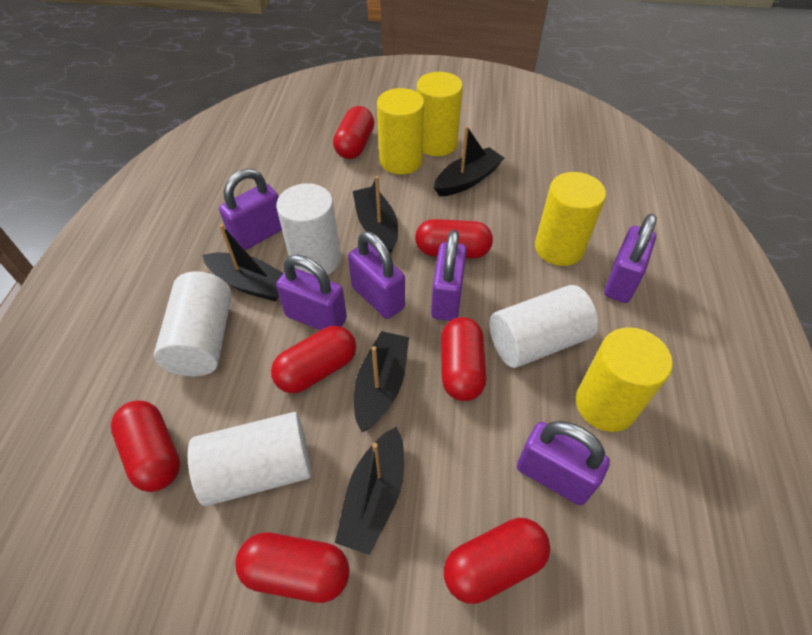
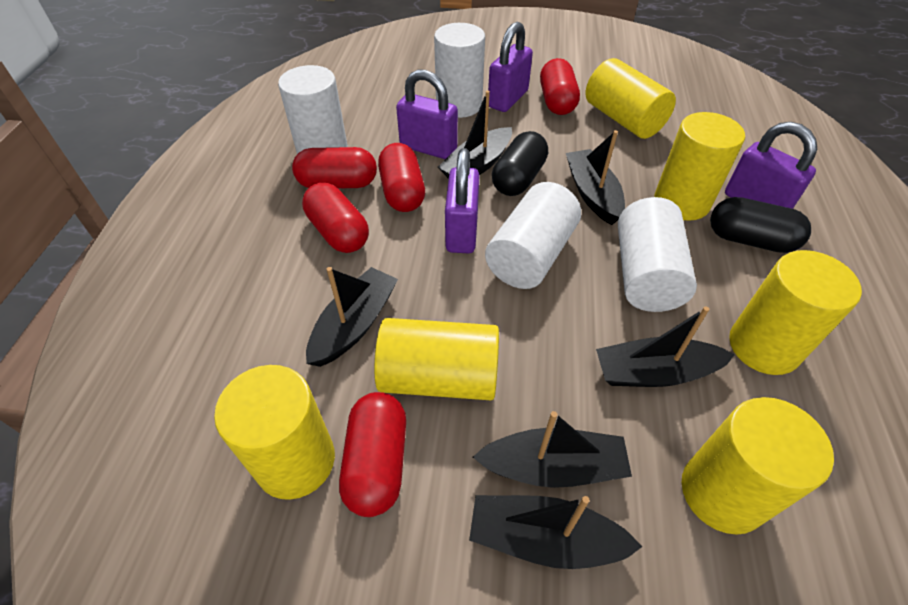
black boat: 5 -> 6
black capsule: 0 -> 2
purple padlock: 6 -> 4
red capsule: 7 -> 5
yellow cylinder: 4 -> 6

